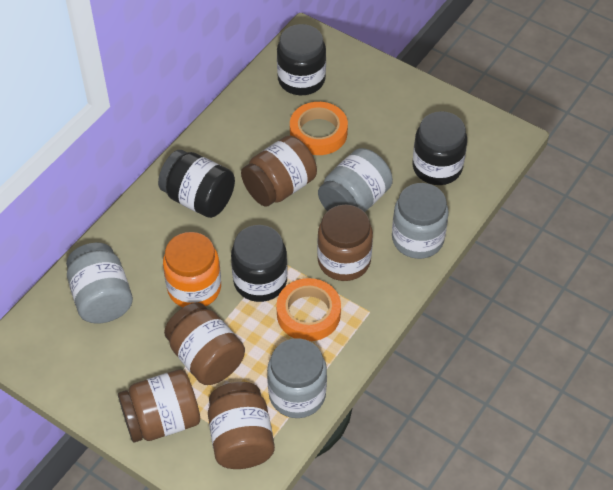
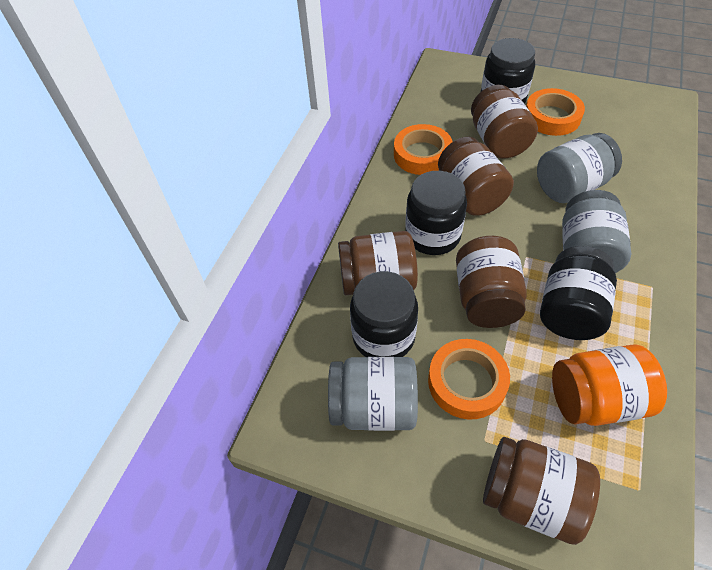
grey jar: 4 -> 3
orange tape: 2 -> 3

